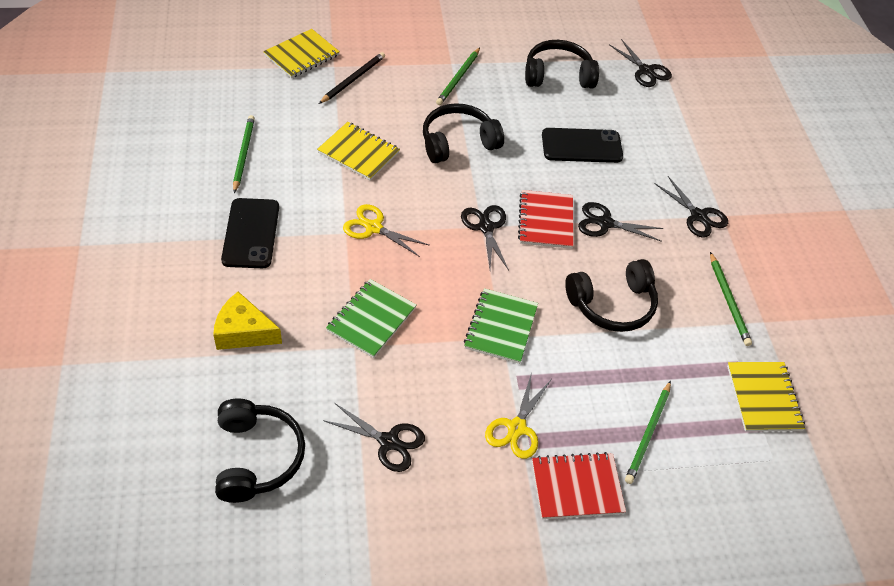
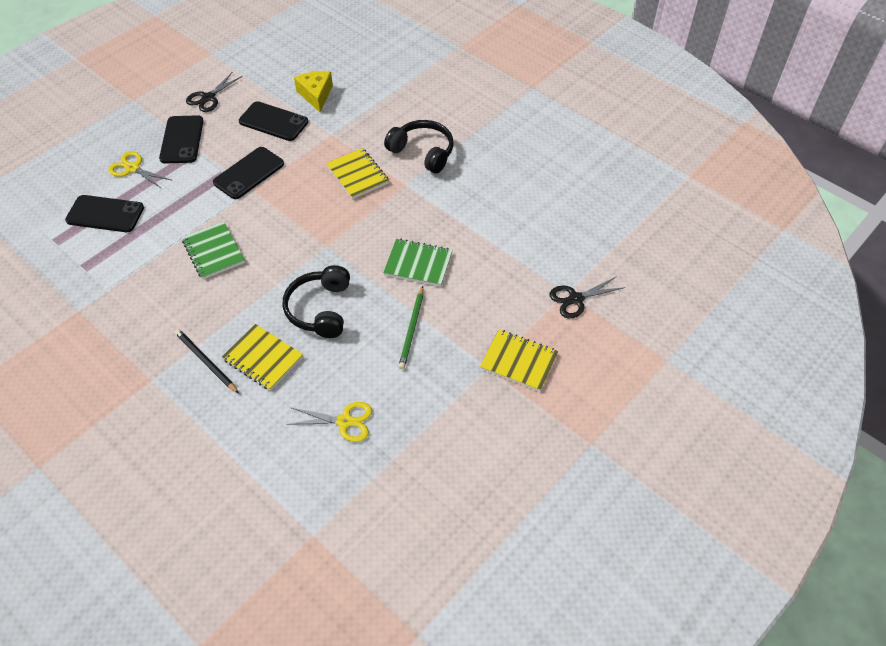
black headphones: 4 -> 2
black phone: 2 -> 4
black scissors: 5 -> 2
green pencil: 4 -> 1
red notebook: 2 -> 0

